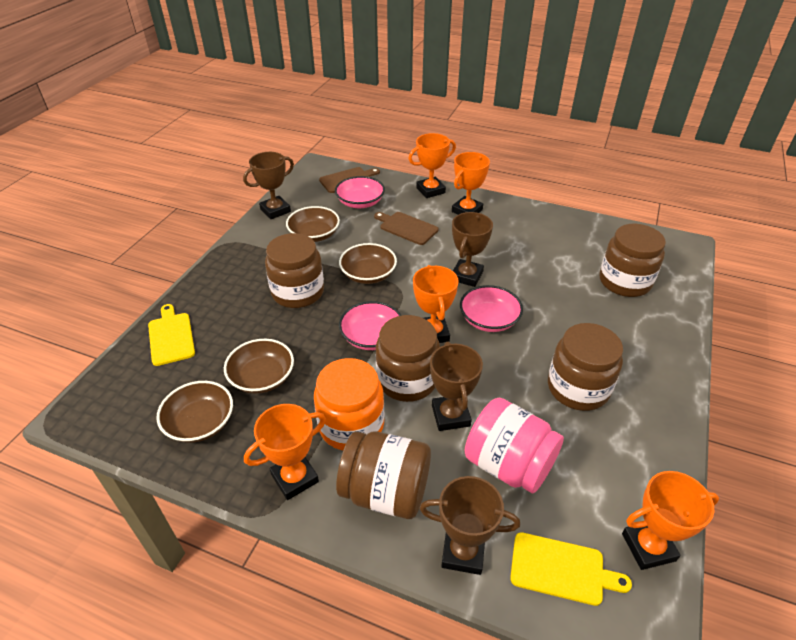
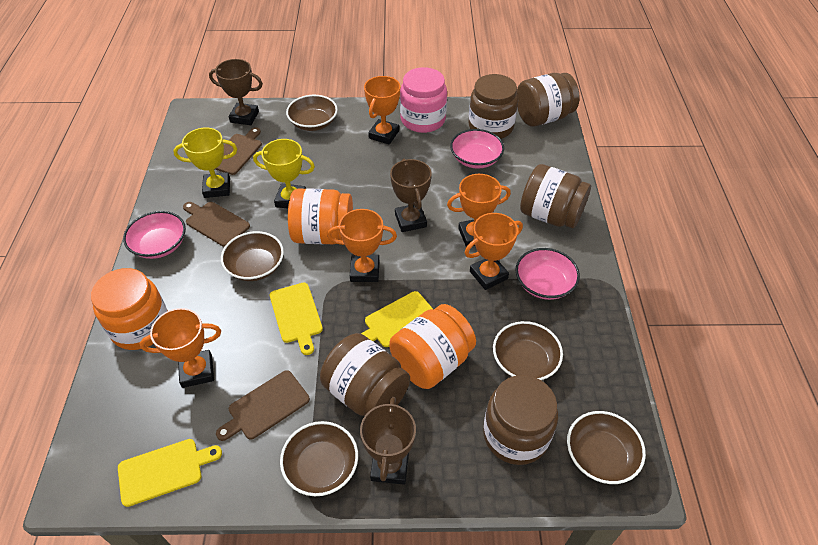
brown bowl: 4 -> 5
brown cutting board: 2 -> 3
brown trophy: 4 -> 3
orange jar: 1 -> 3
yellow cutting board: 2 -> 3
yellow trophy: 0 -> 2

